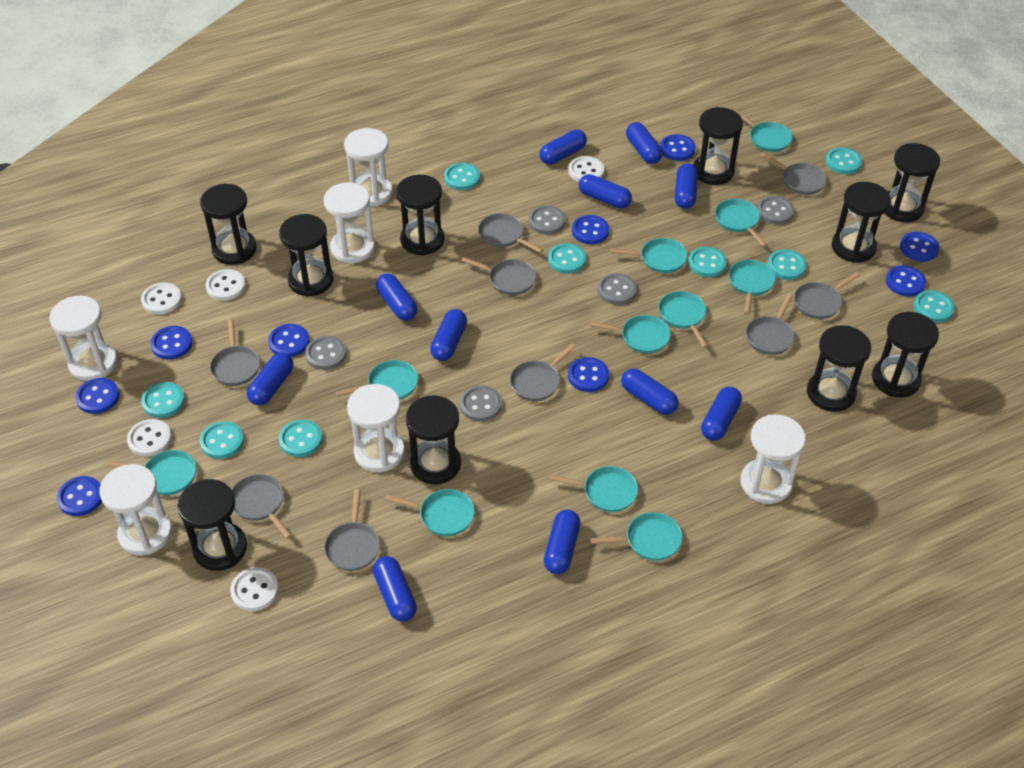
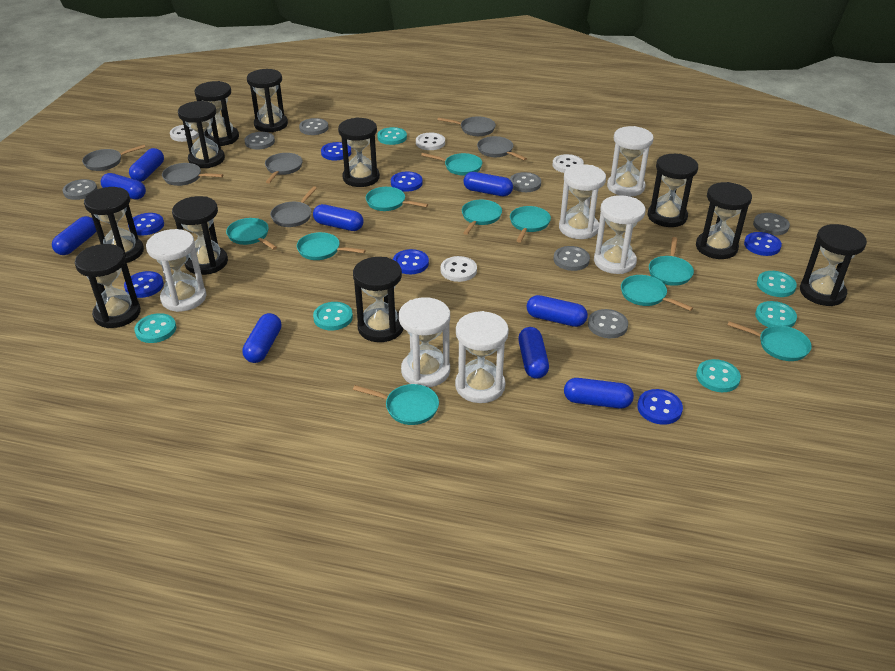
black hourglass: 10 -> 11
blue button: 9 -> 7
blue capsule: 11 -> 9
grey button: 5 -> 7
grey pan: 9 -> 6
turquoise button: 9 -> 6
turquoise pan: 11 -> 10
white button: 5 -> 4

